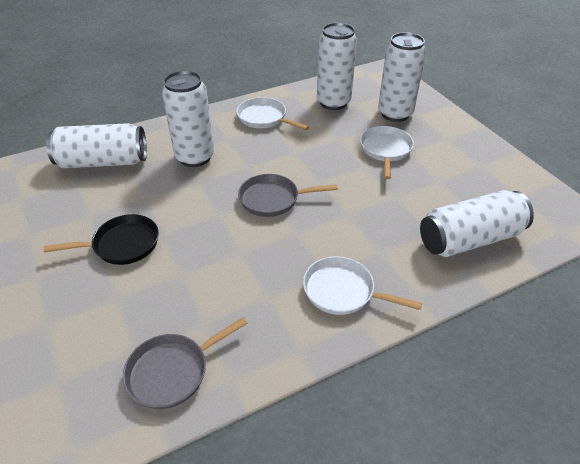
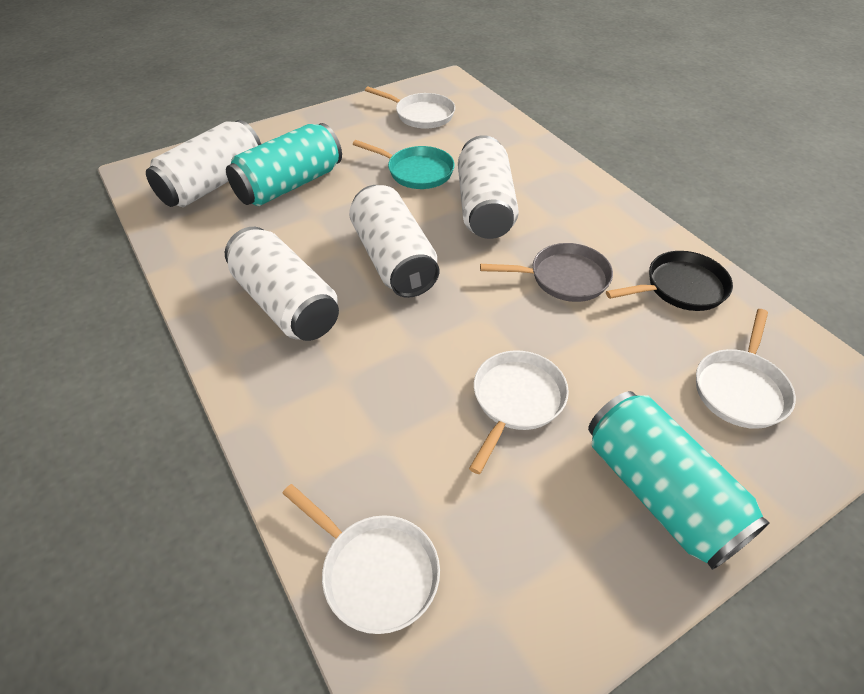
grey pan: 2 -> 1
turquoise can: 0 -> 2
turquoise pan: 0 -> 1
white can: 5 -> 4
white pan: 3 -> 4

